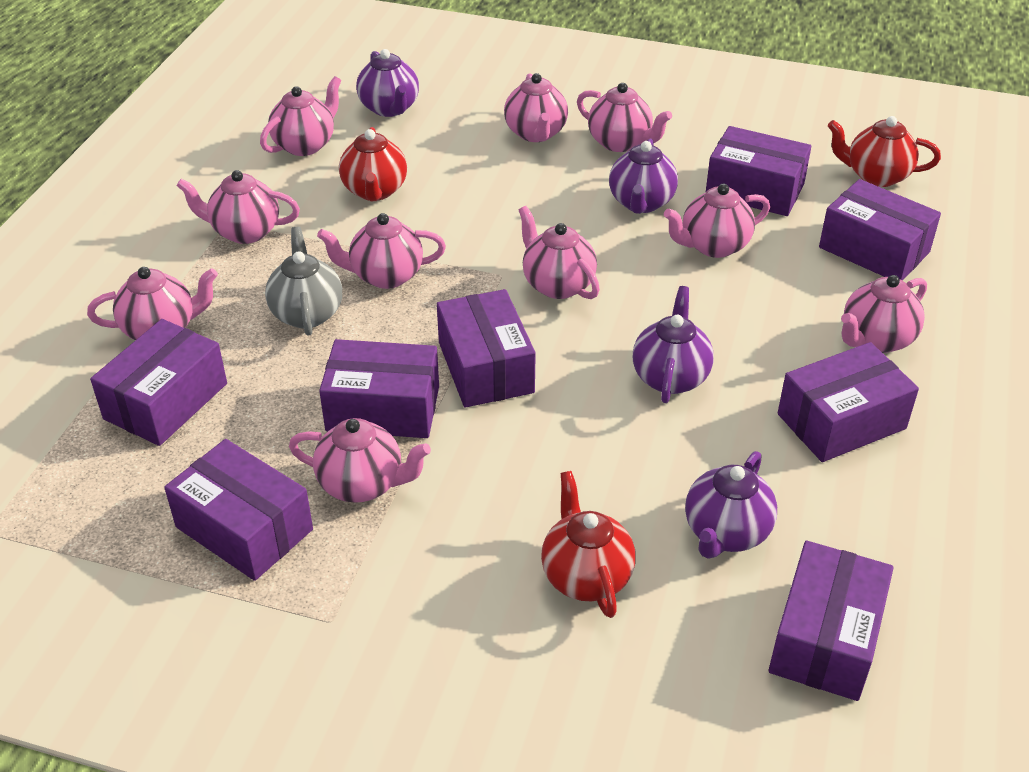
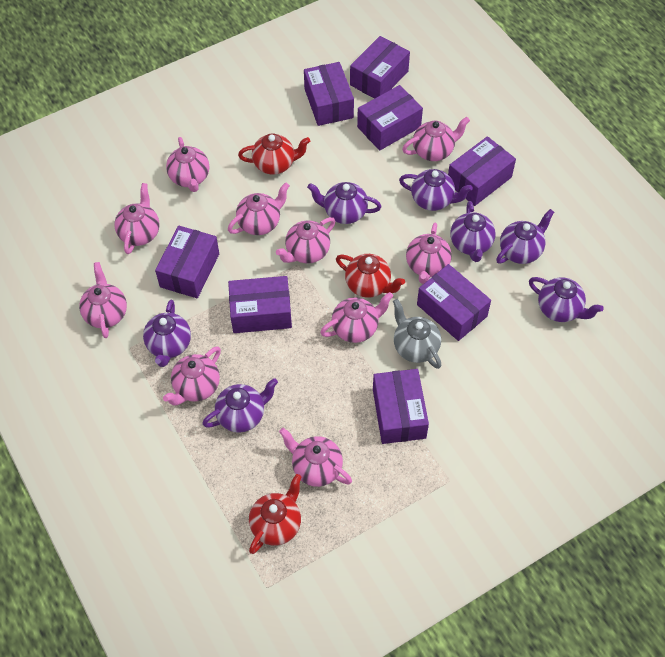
purple teapot: 4 -> 7

